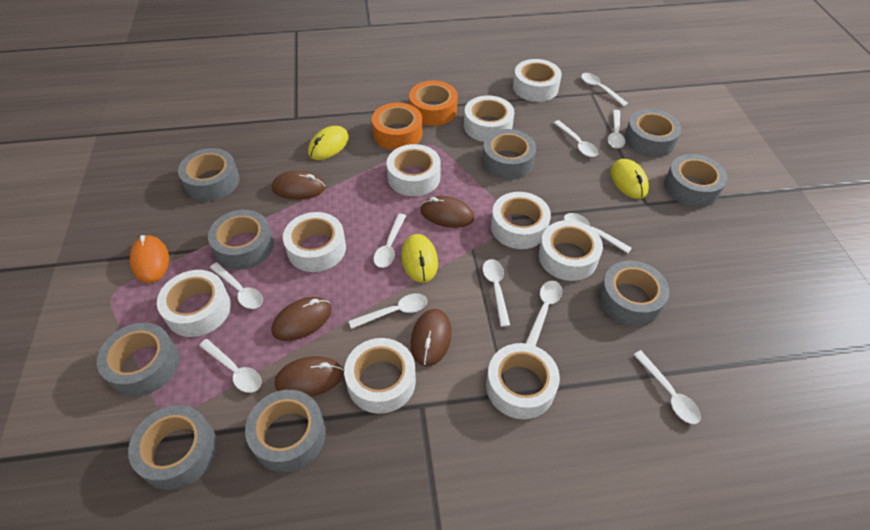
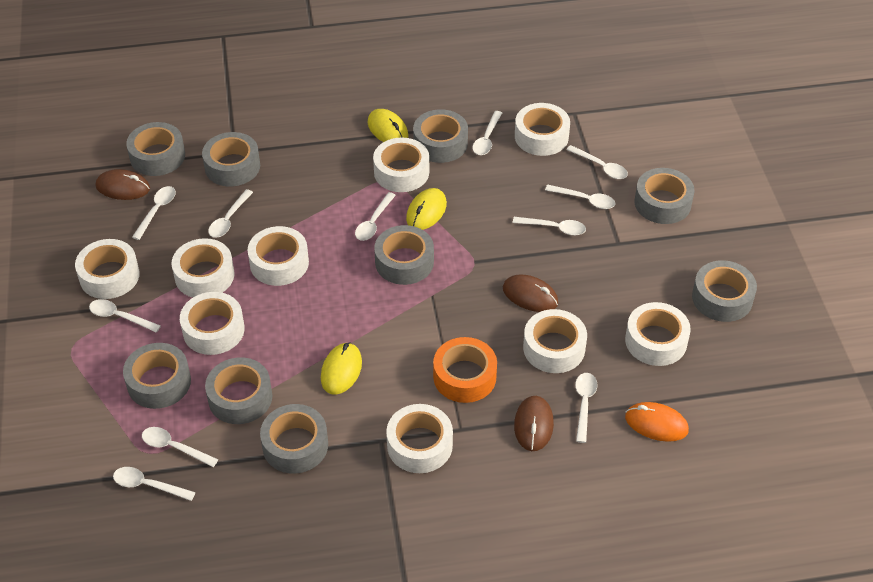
brown mouse: 5 -> 3
orange tape: 2 -> 1

